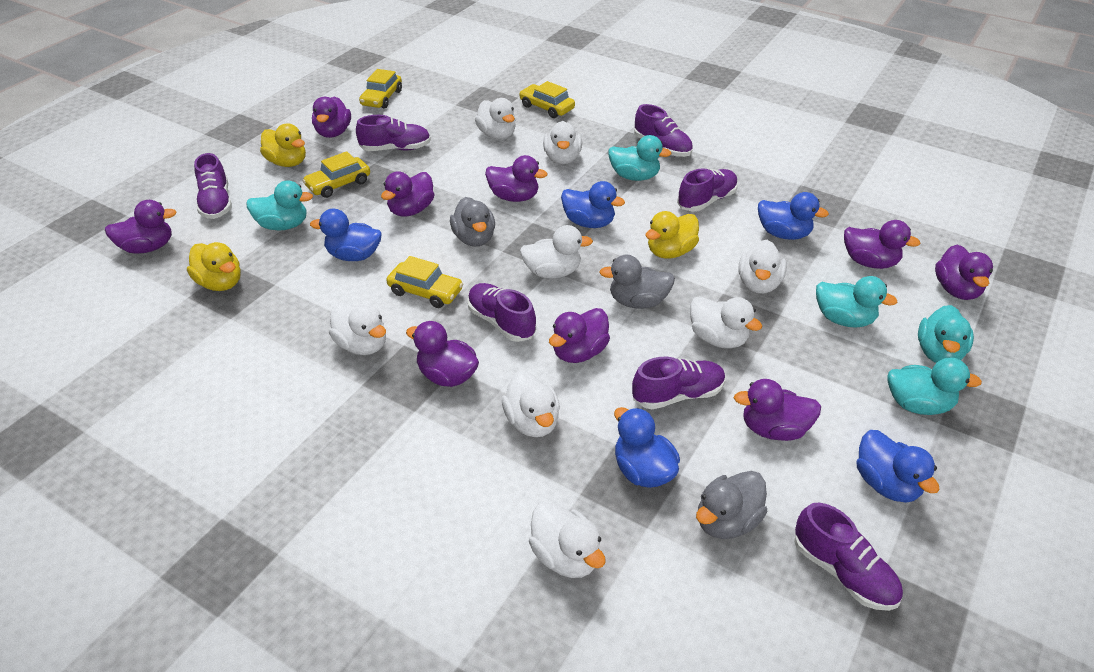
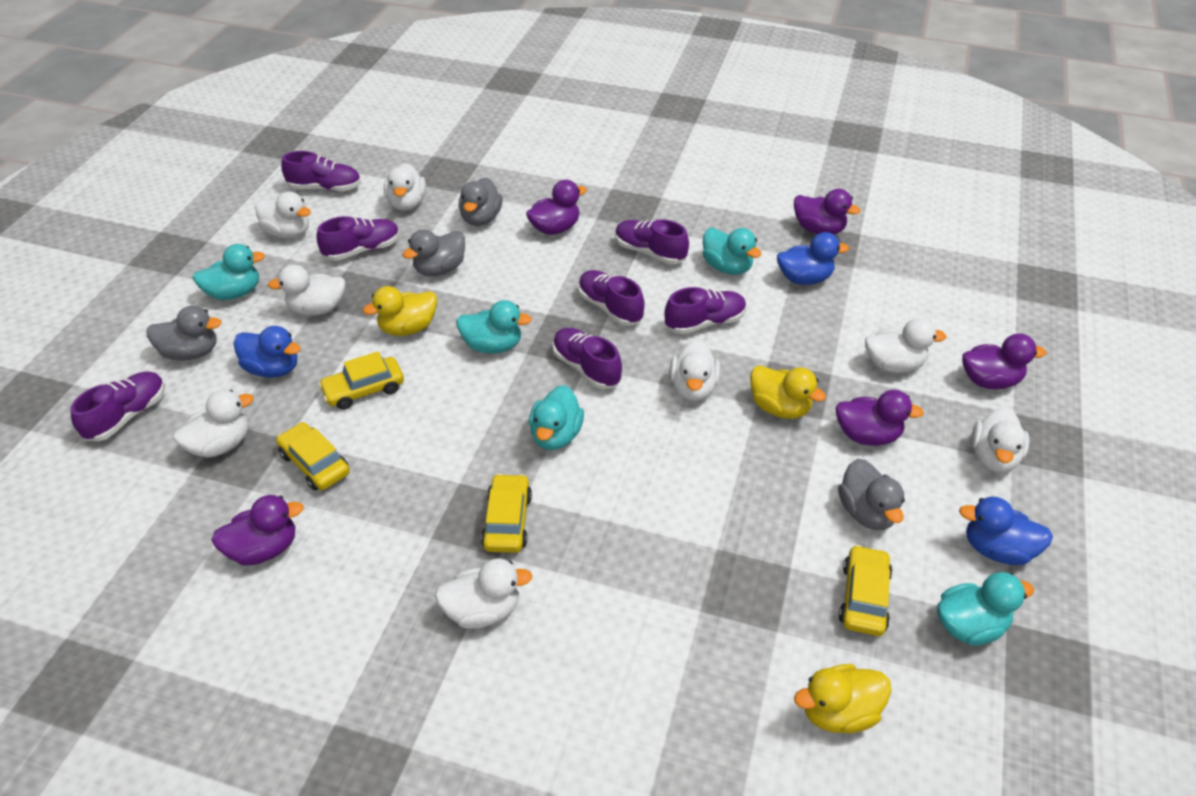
blue duck: 5 -> 3
grey duck: 3 -> 4
purple duck: 9 -> 5

